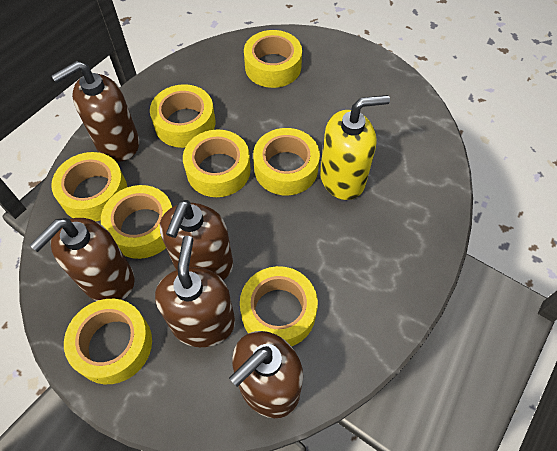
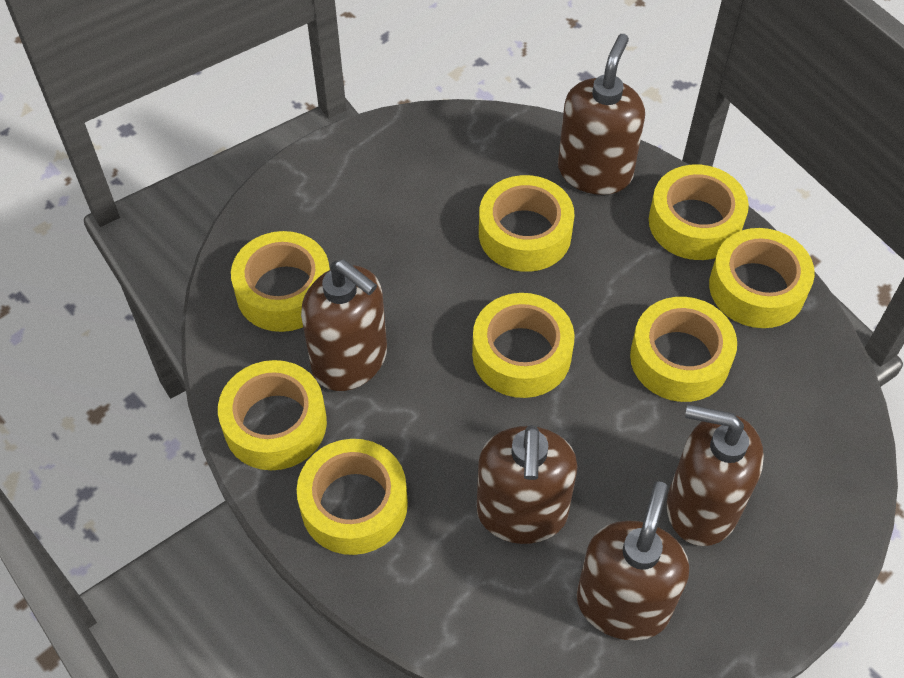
yellow soap dispenser: 1 -> 0

